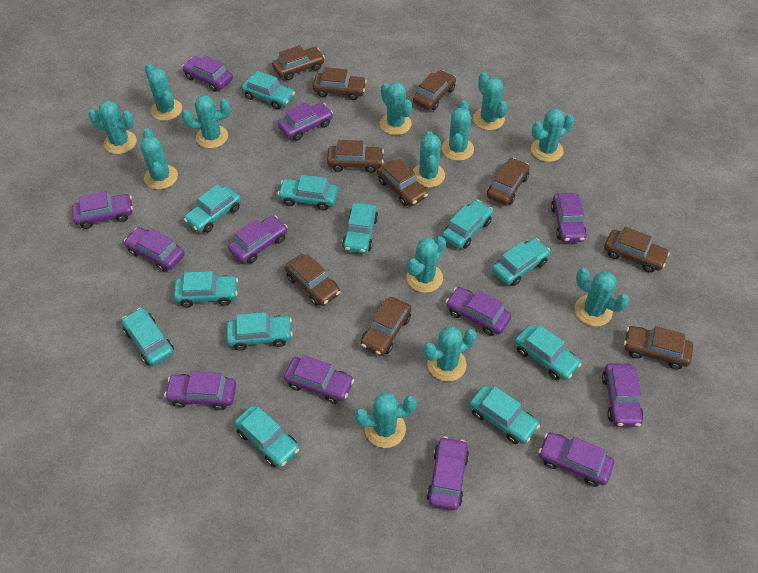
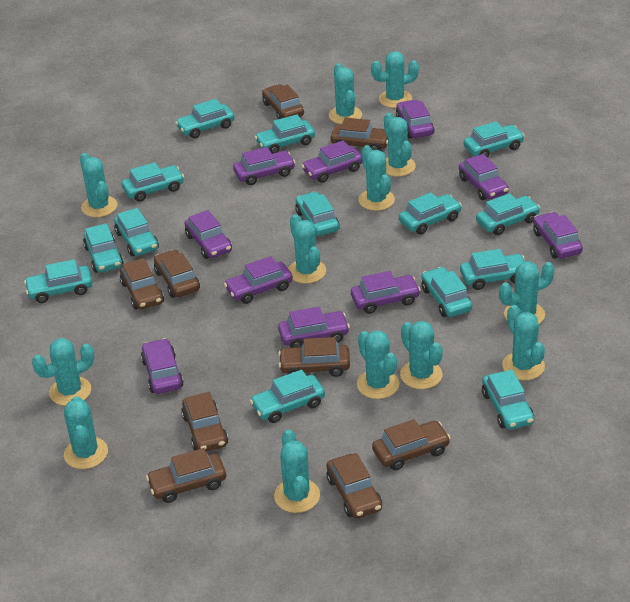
brown car: 10 -> 9
purple car: 12 -> 10
turquoise car: 12 -> 14

